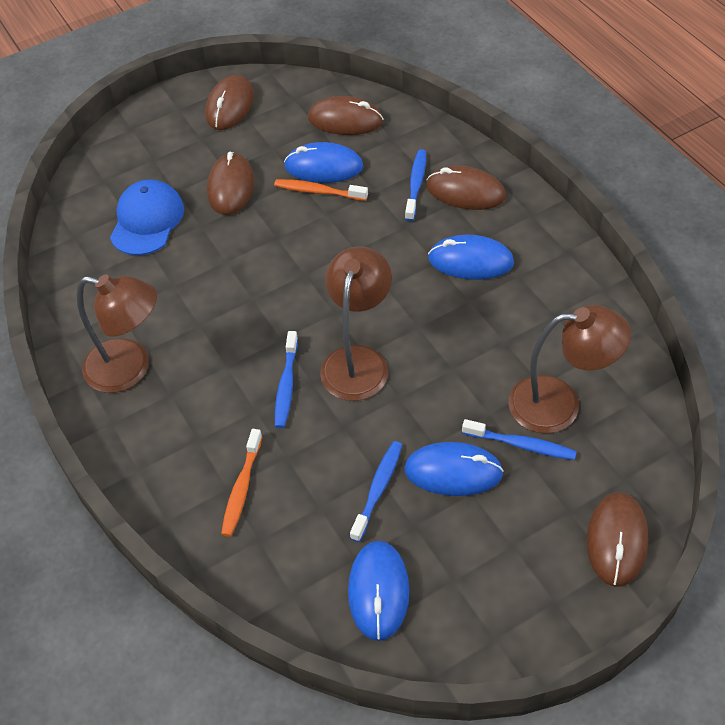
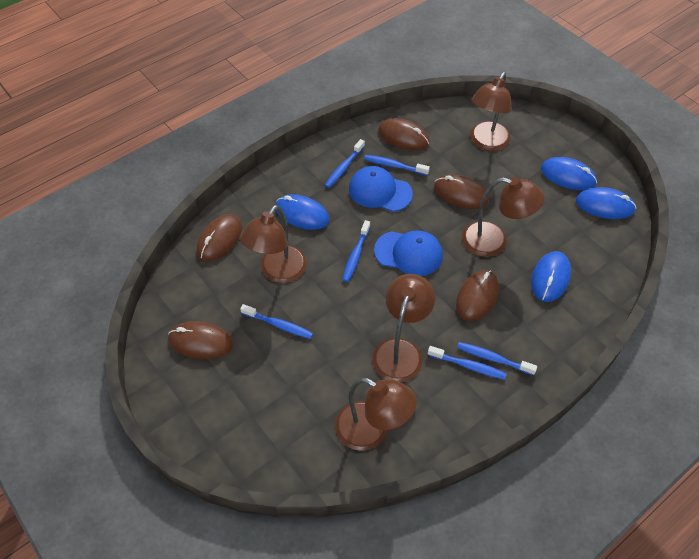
blue cap: 1 -> 2
blue toothbrush: 4 -> 6
brown lamp: 3 -> 5
orange toothbrush: 2 -> 0

